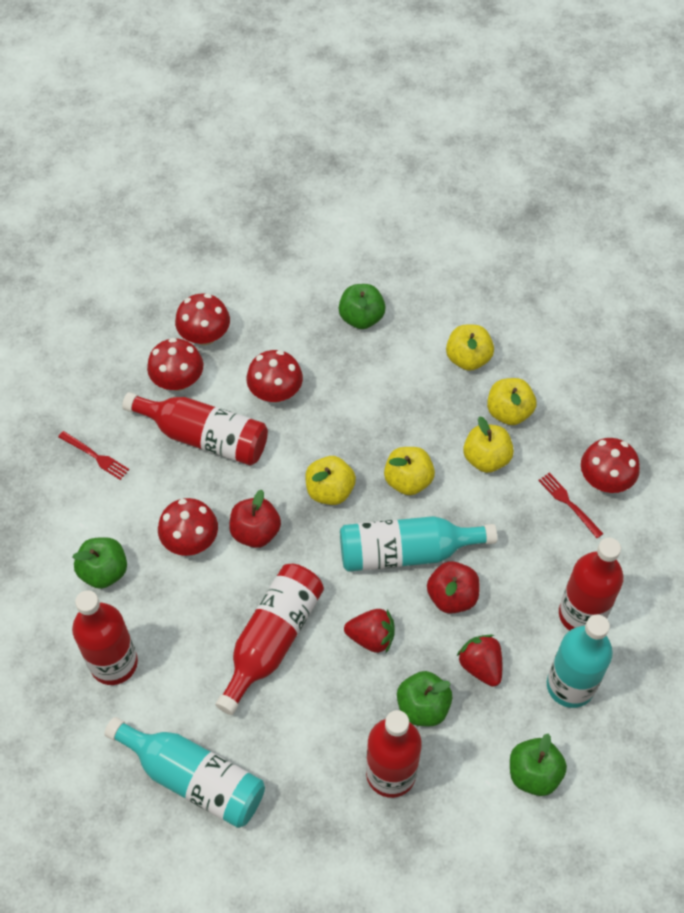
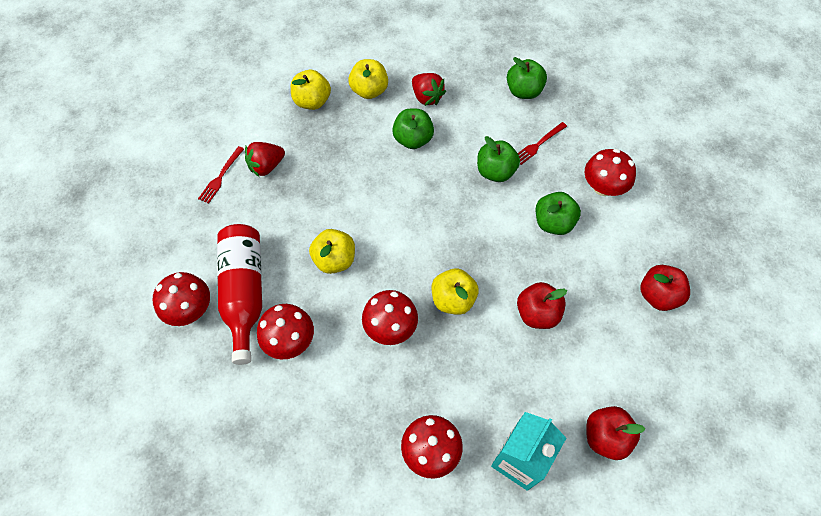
red apple: 2 -> 3
red bottle: 5 -> 1
turquoise bottle: 3 -> 0
turquoise carton: 0 -> 1
yellow apple: 5 -> 4

